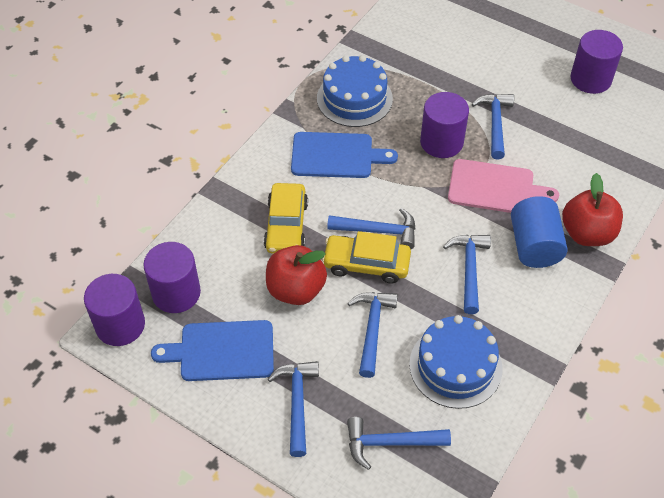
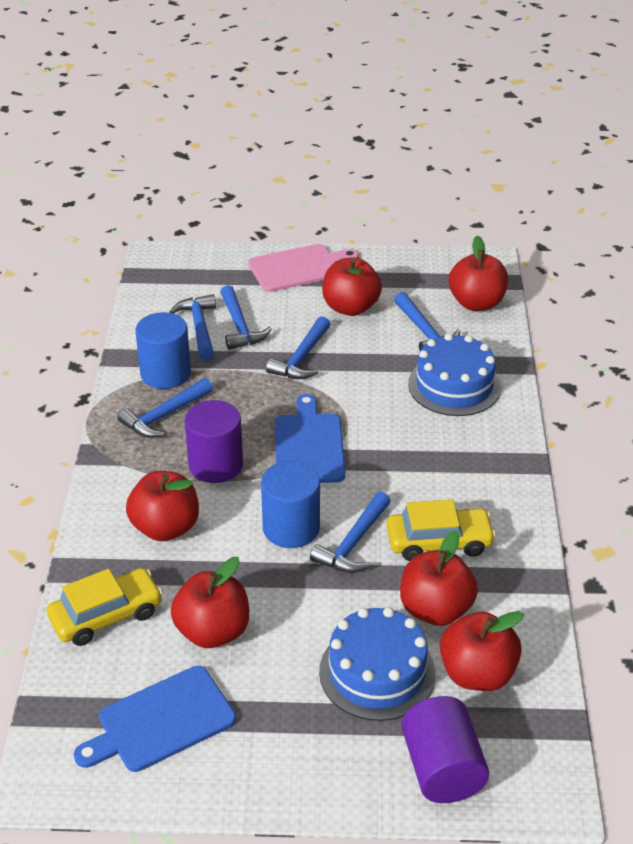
blue cylinder: 1 -> 2
purple cylinder: 4 -> 2
red apple: 2 -> 6

